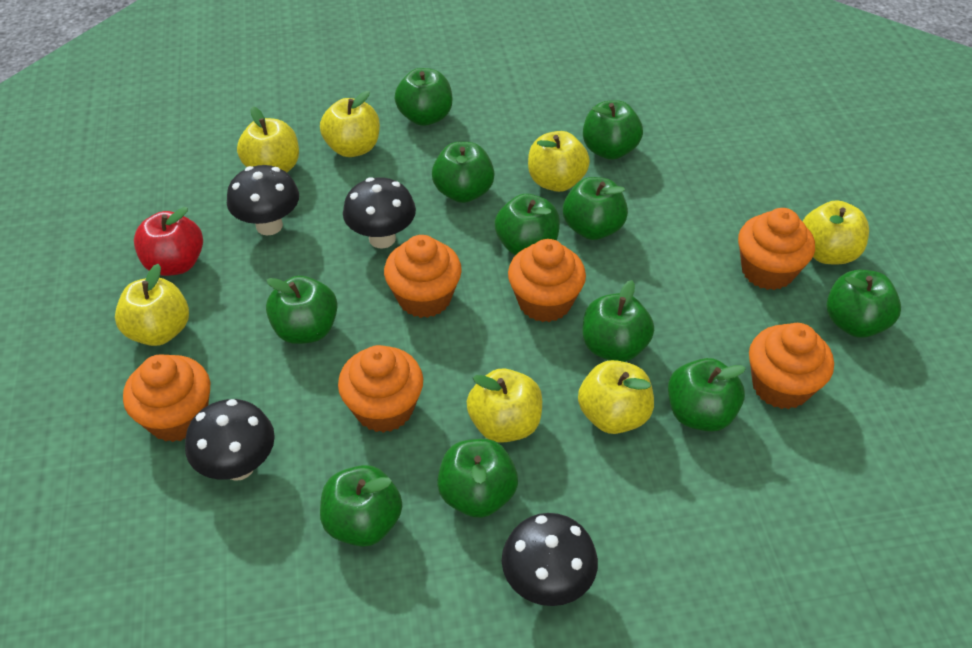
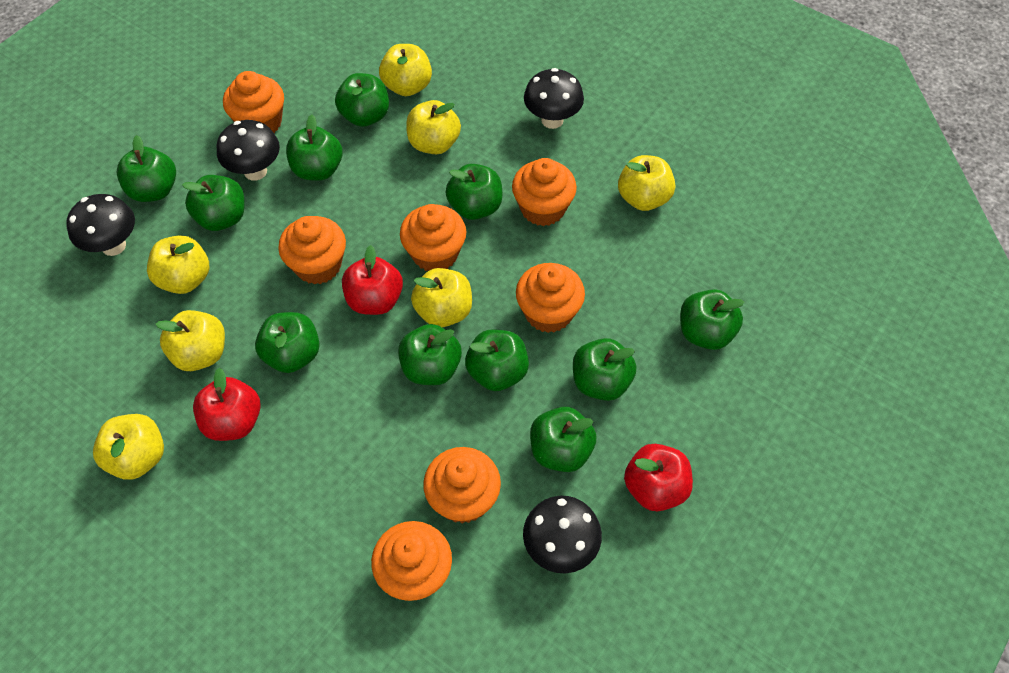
orange cupcake: 6 -> 7
red apple: 1 -> 3

